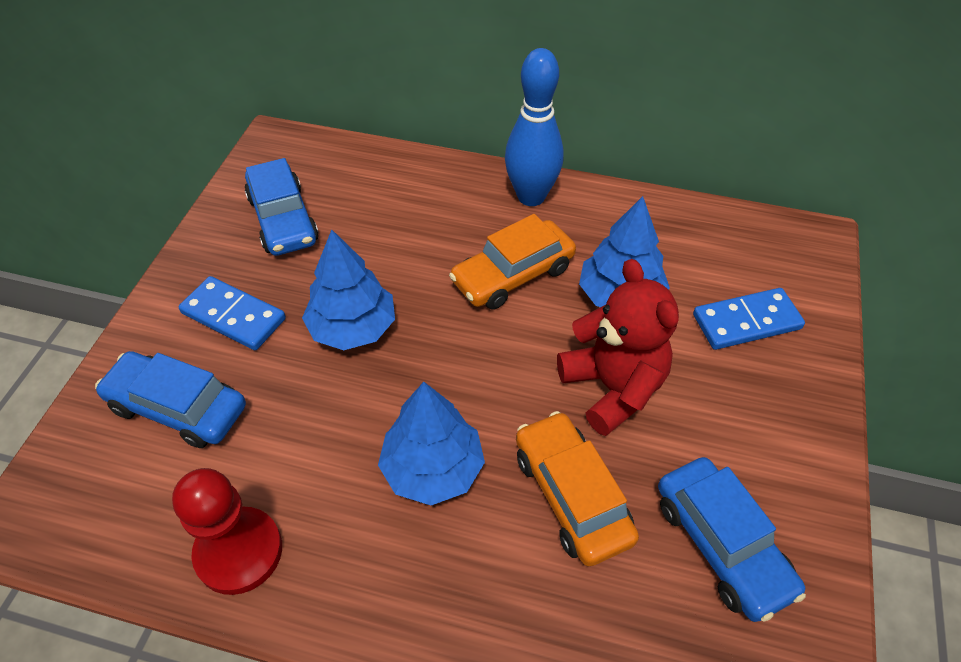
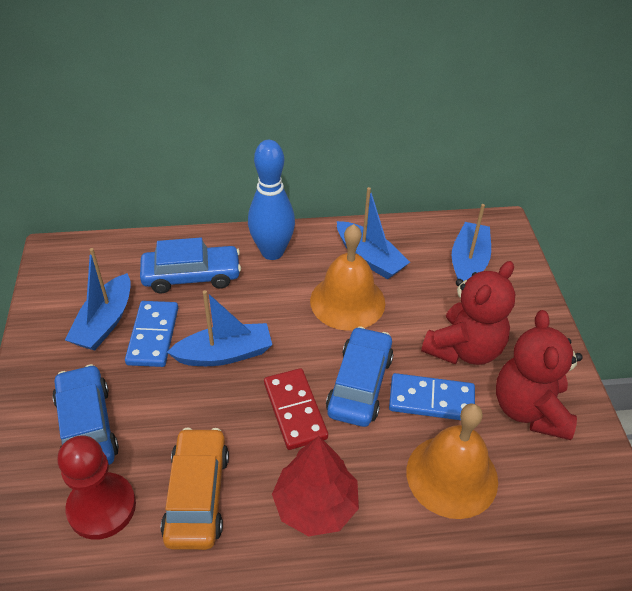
blue boat: 0 -> 4
blue tree: 3 -> 0
orange bell: 0 -> 2
orange car: 2 -> 1
red domino: 0 -> 1
red teddy bear: 1 -> 2
red tree: 0 -> 1

